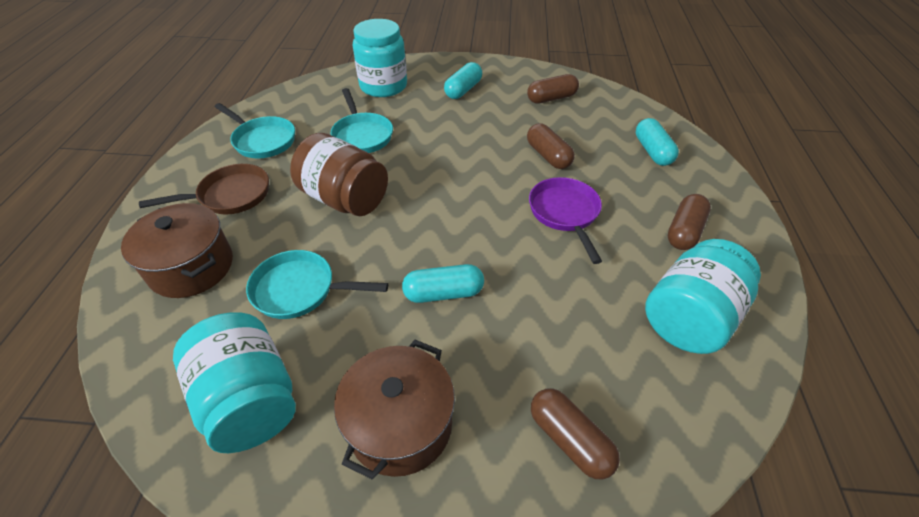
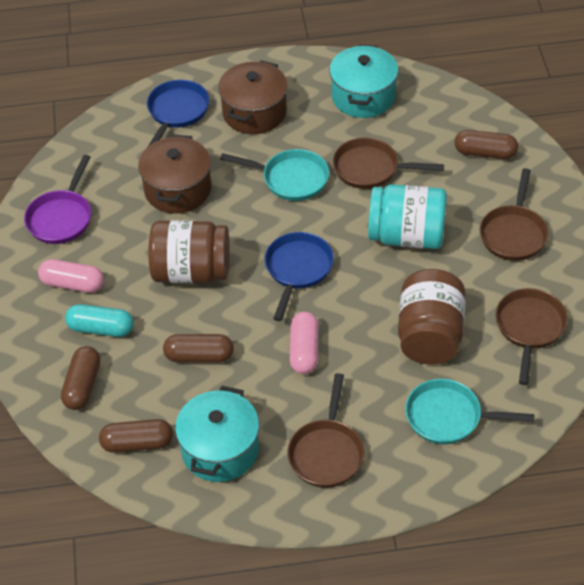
blue pan: 0 -> 2
brown jar: 1 -> 2
brown pan: 1 -> 4
pink capsule: 0 -> 2
turquoise capsule: 3 -> 1
turquoise jar: 3 -> 1
turquoise pan: 3 -> 2
turquoise pot: 0 -> 2

